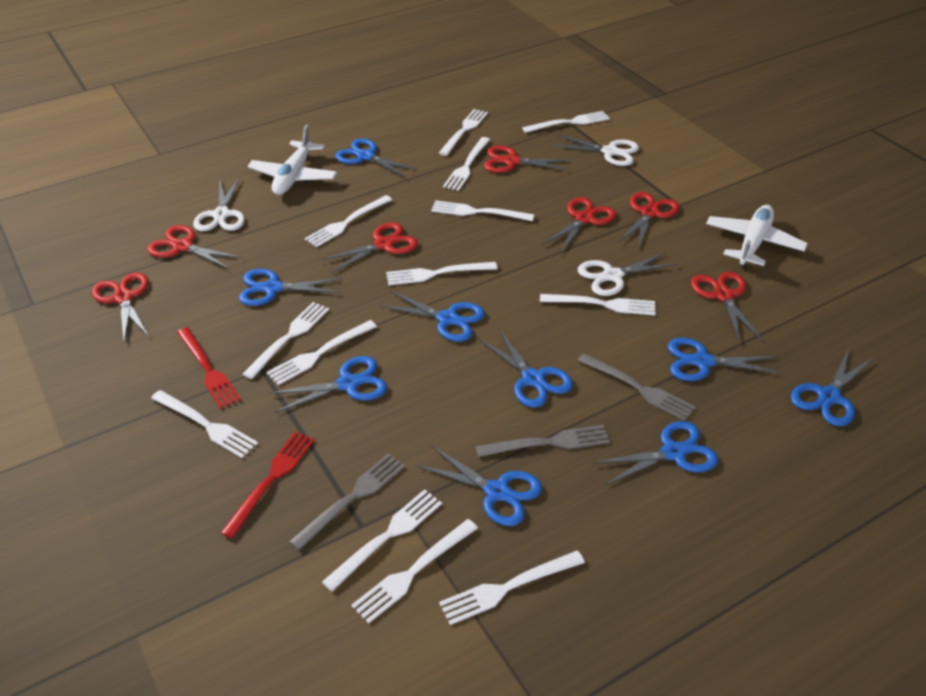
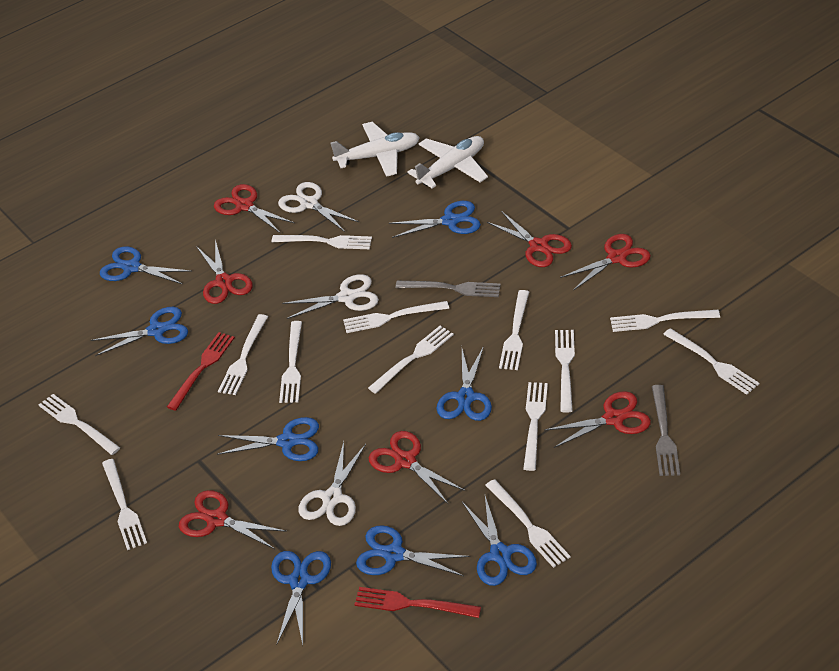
blue scissors: 9 -> 8
grey fork: 3 -> 2

